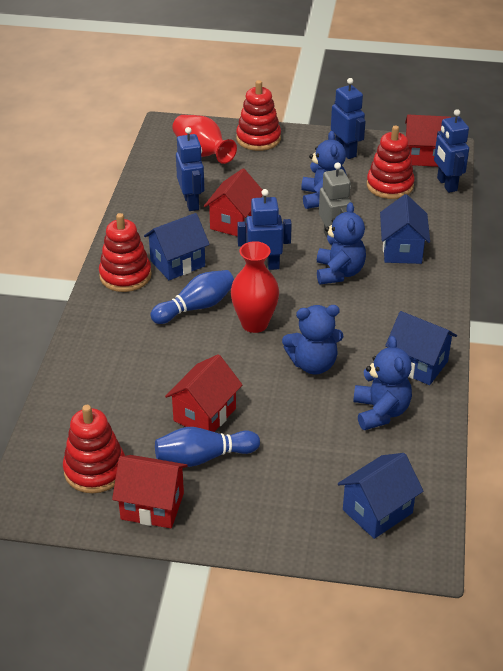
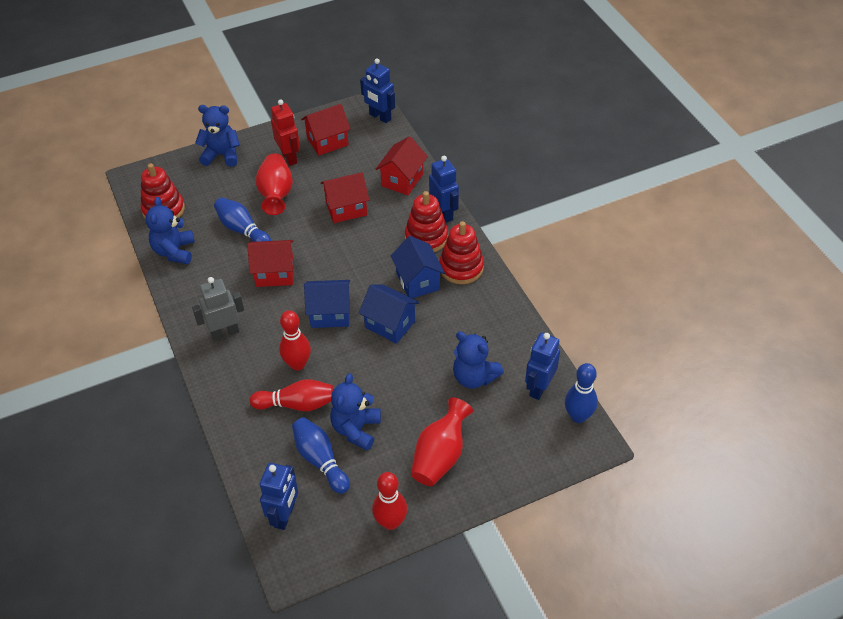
blue bowling pin: 2 -> 3
blue house: 4 -> 3
red bowling pin: 0 -> 3
red robot: 0 -> 1
red stacking toy: 4 -> 3

